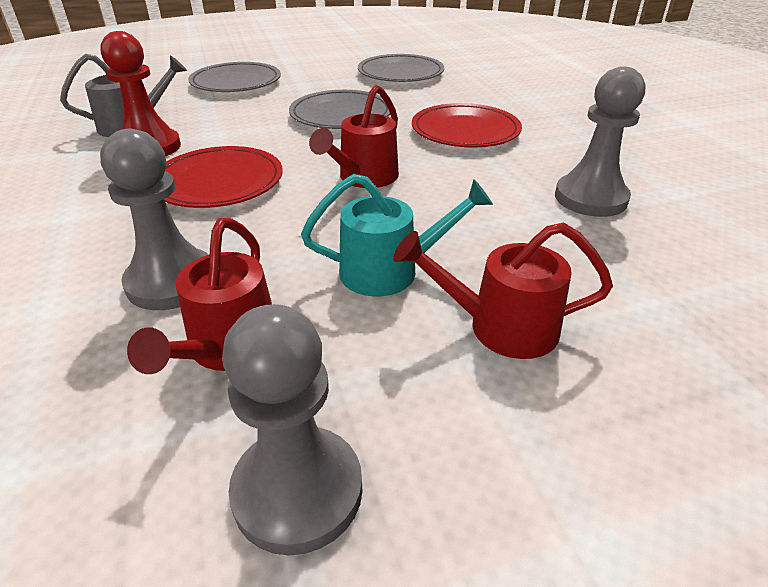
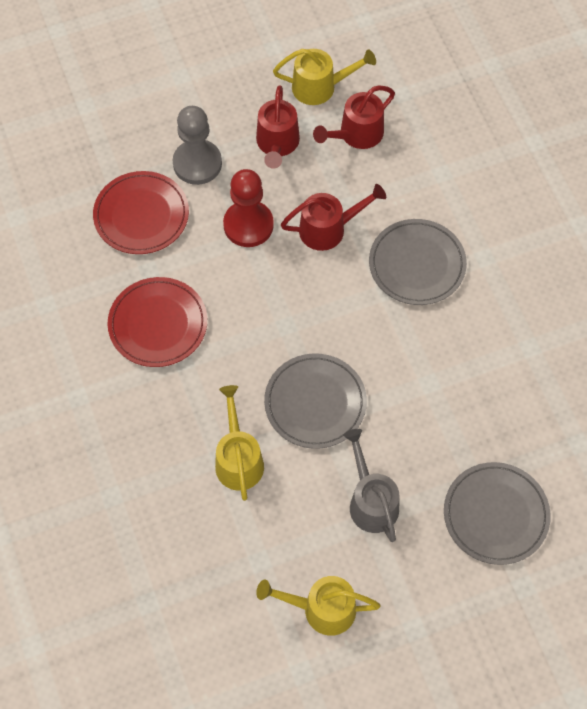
grey pawn: 3 -> 1
turquoise watering can: 1 -> 0
yellow watering can: 0 -> 3

